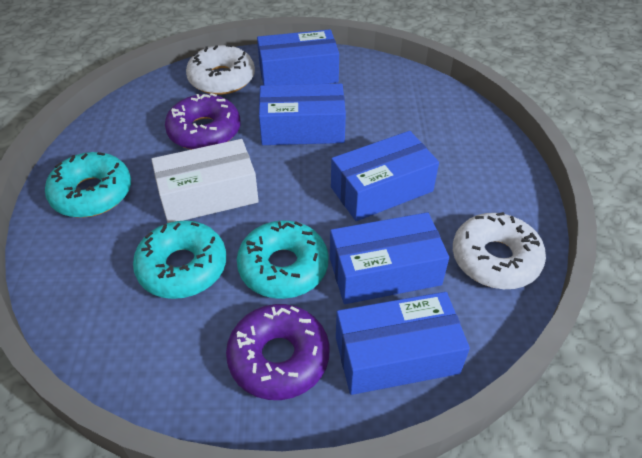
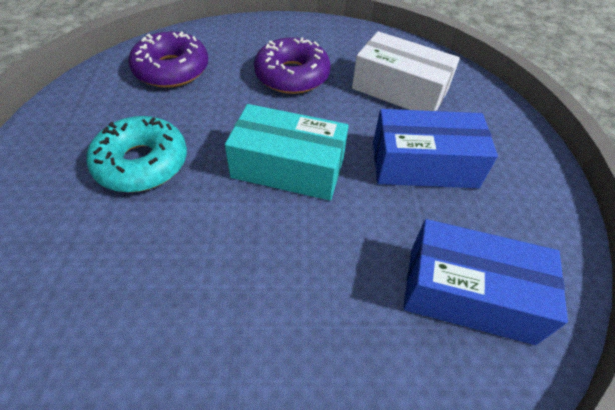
blue box: 5 -> 2
turquoise box: 0 -> 1
turquoise donut: 3 -> 1
white donut: 2 -> 0

